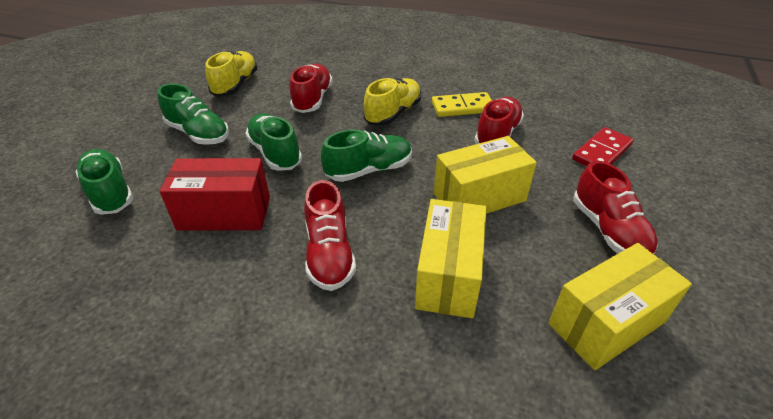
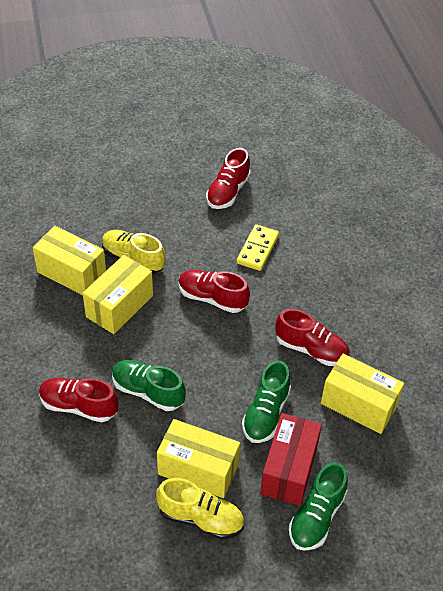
green shoe: 4 -> 3
red domino: 1 -> 0
yellow box: 3 -> 4

